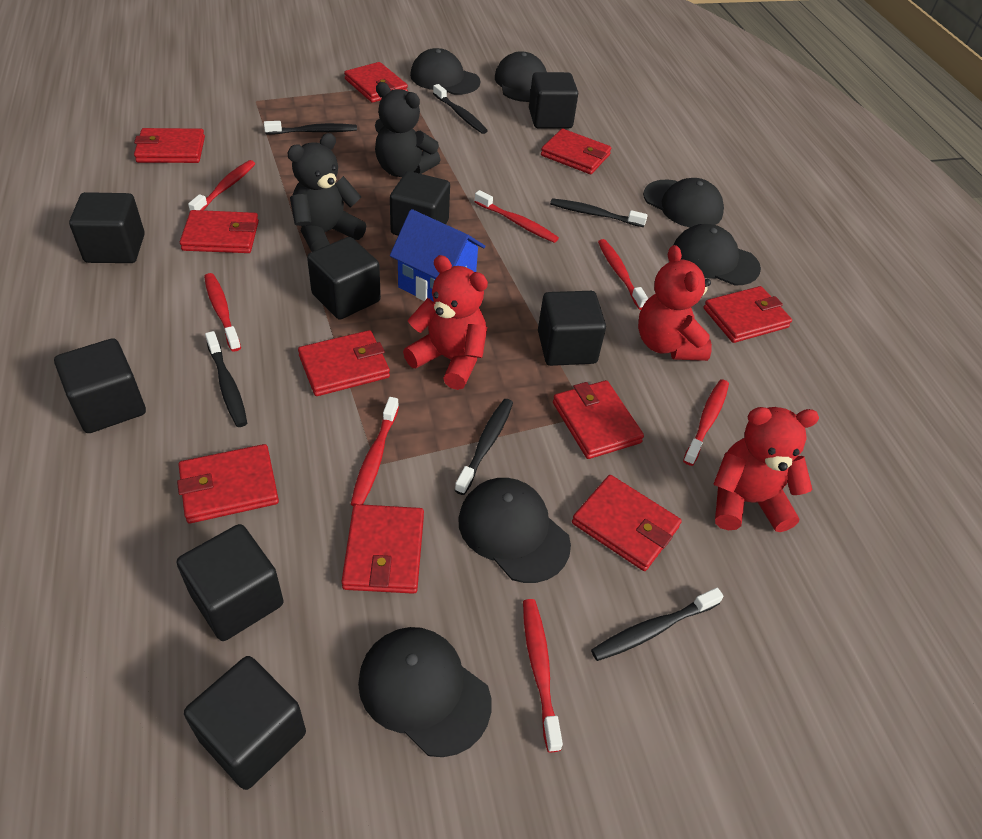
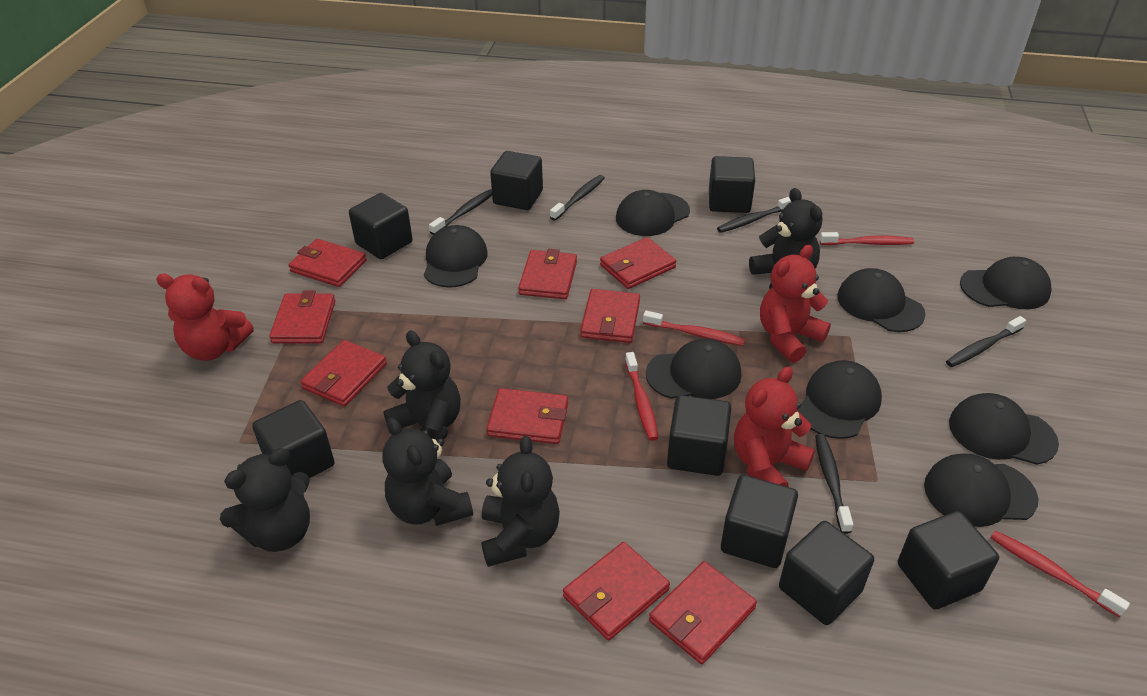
black cap: 6 -> 8
black teddy bear: 2 -> 5
black toothbrush: 6 -> 5
blue house: 1 -> 0
red toothbrush: 7 -> 4
red wallet: 10 -> 9

